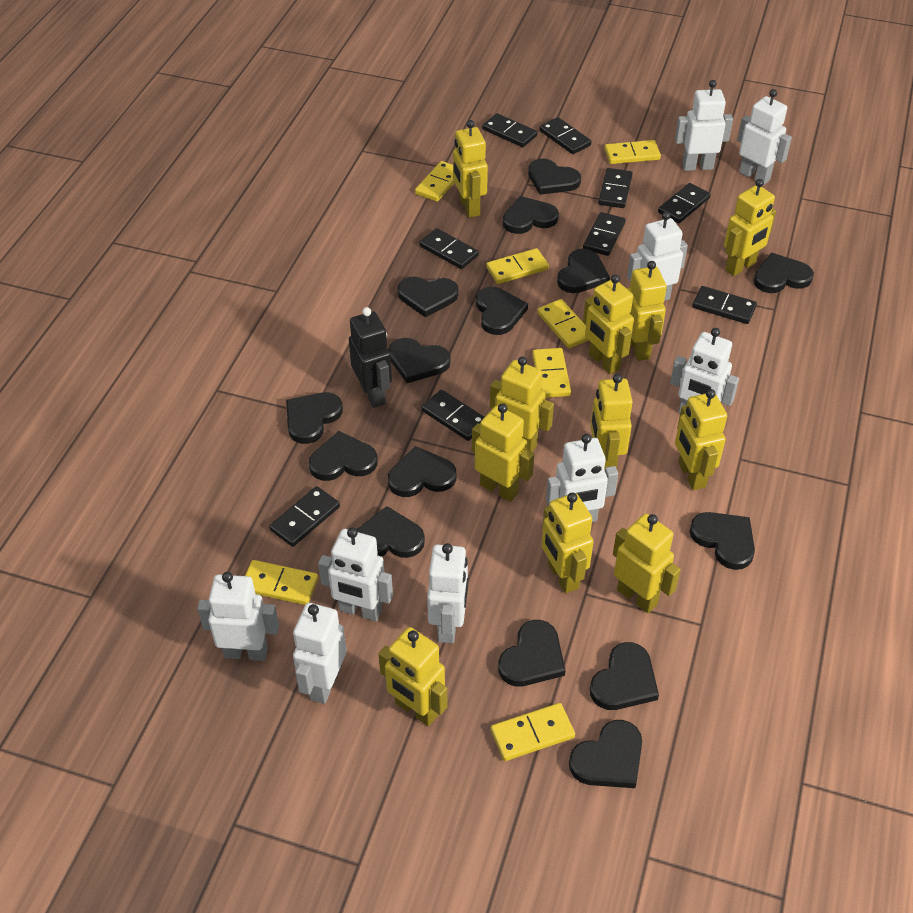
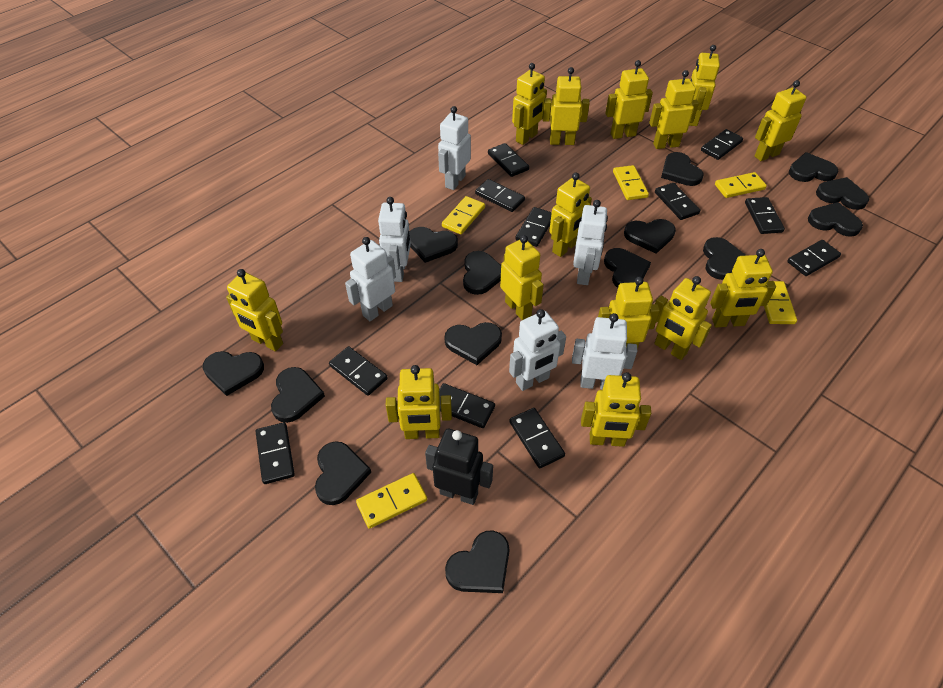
black domino: 9 -> 11
black heart: 15 -> 14
white robot: 9 -> 6
yellow domino: 7 -> 5
yellow robot: 11 -> 14

